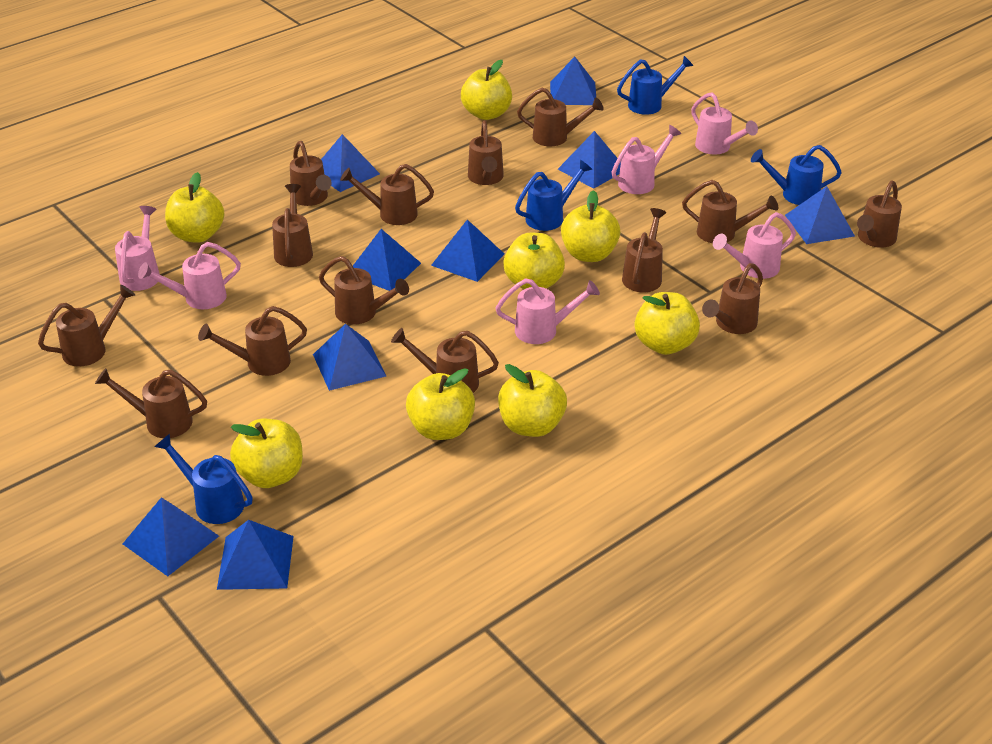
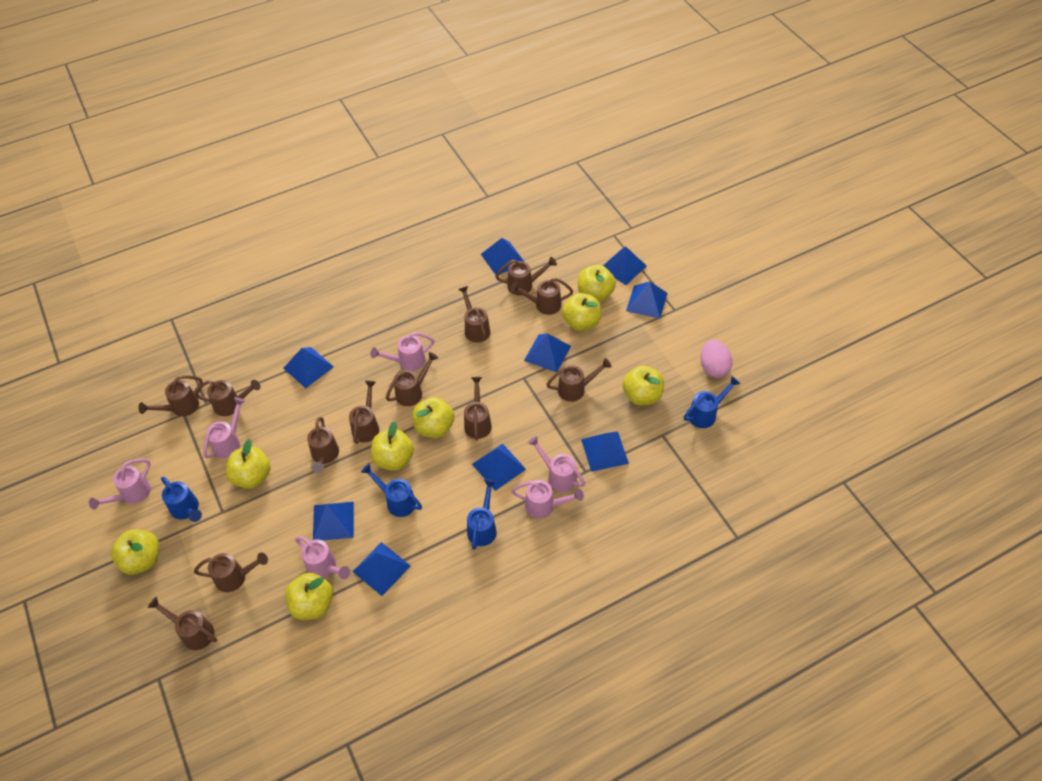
brown watering can: 14 -> 12
pink egg: 0 -> 1

